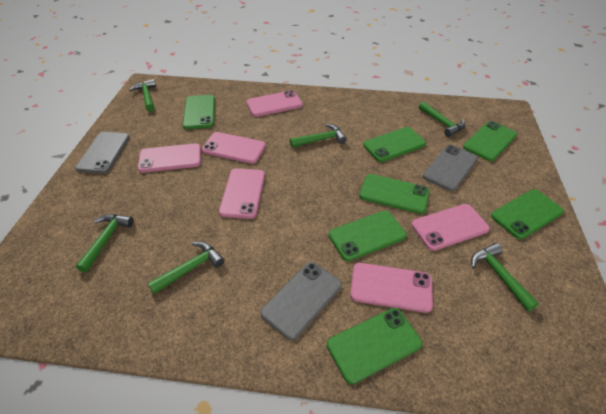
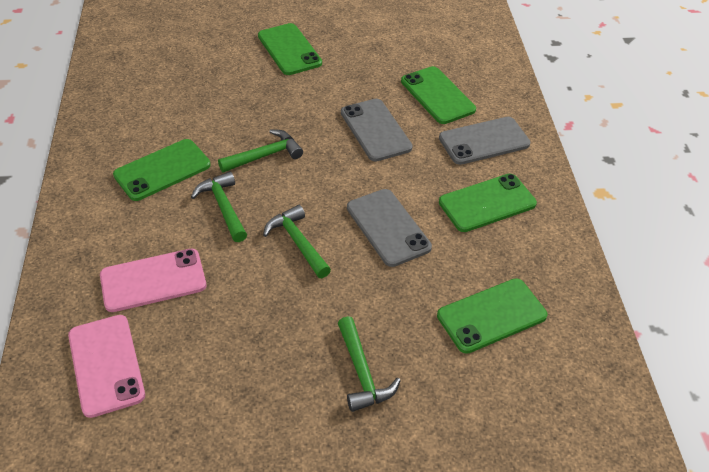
green hammer: 6 -> 4
green phone: 7 -> 5
pink phone: 6 -> 2

